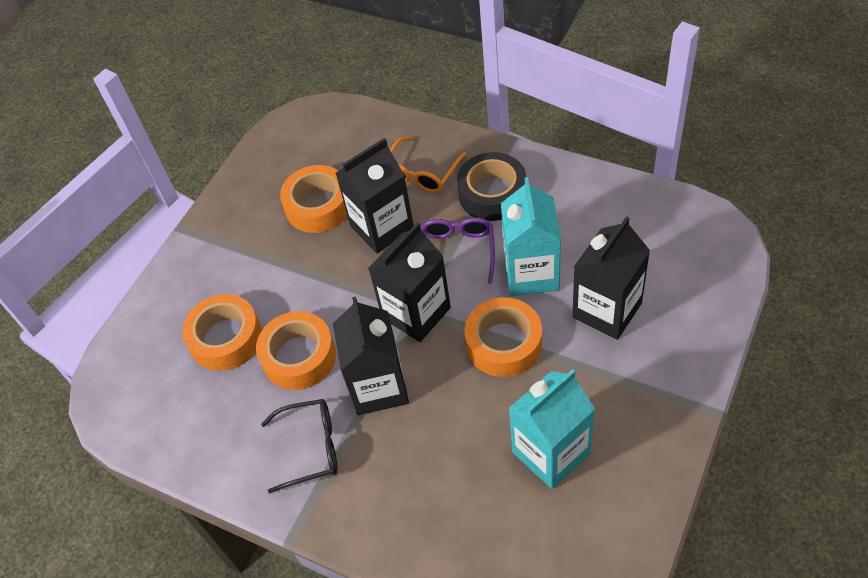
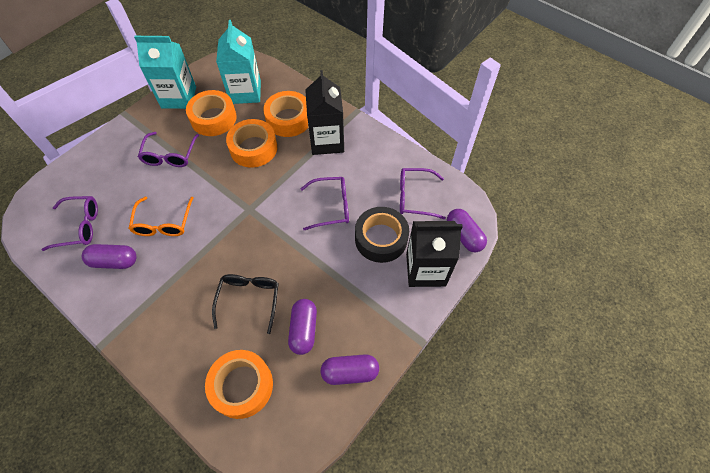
black carton: 4 -> 2
purple capsule: 0 -> 4
purple glasses: 1 -> 4

